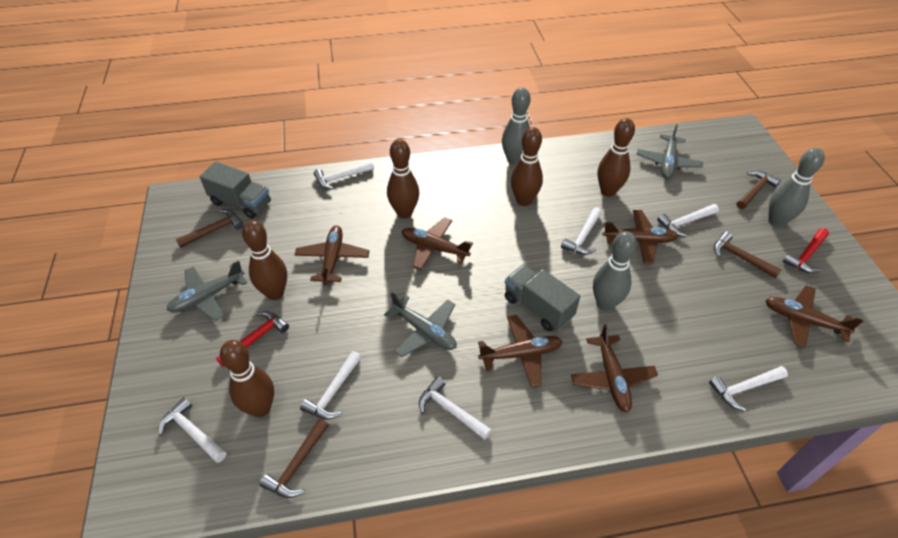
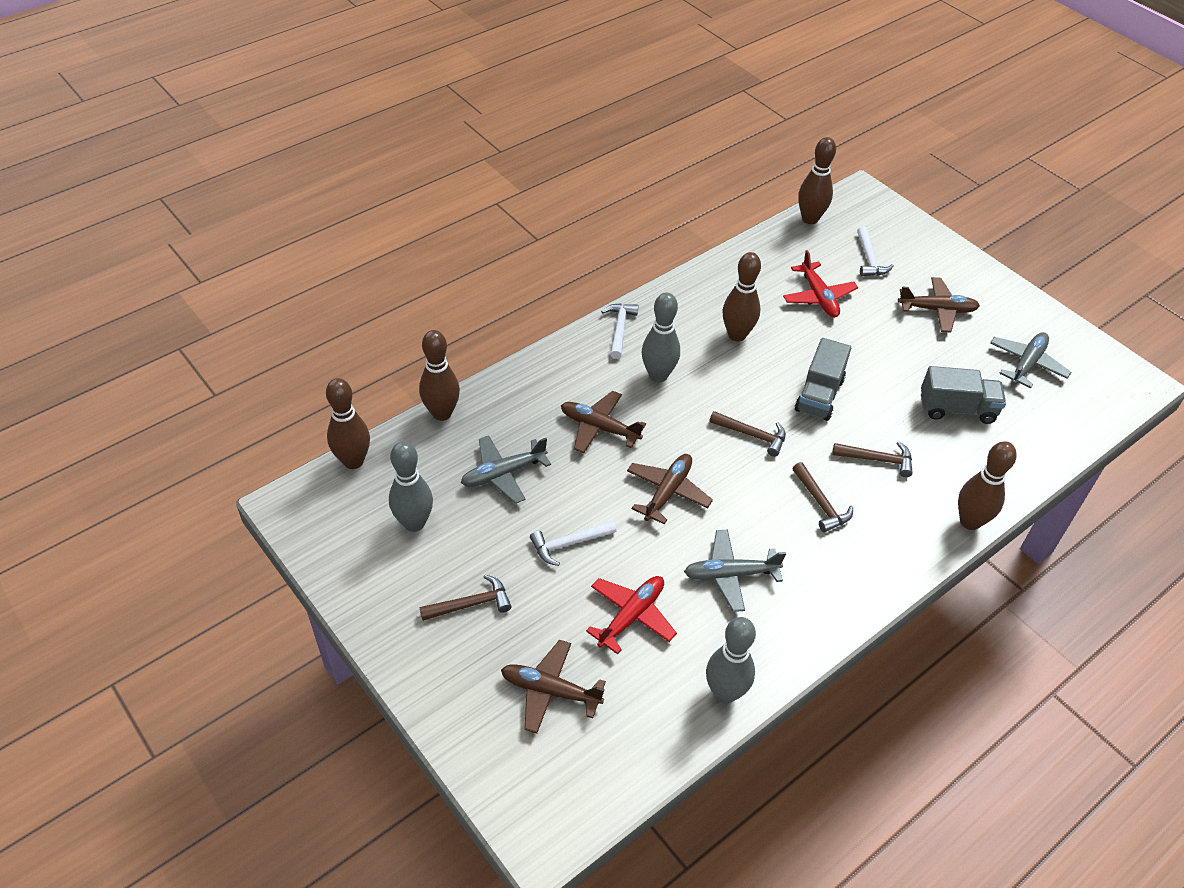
brown plane: 6 -> 4
red hammer: 2 -> 0
red plane: 0 -> 2
white hammer: 7 -> 3

